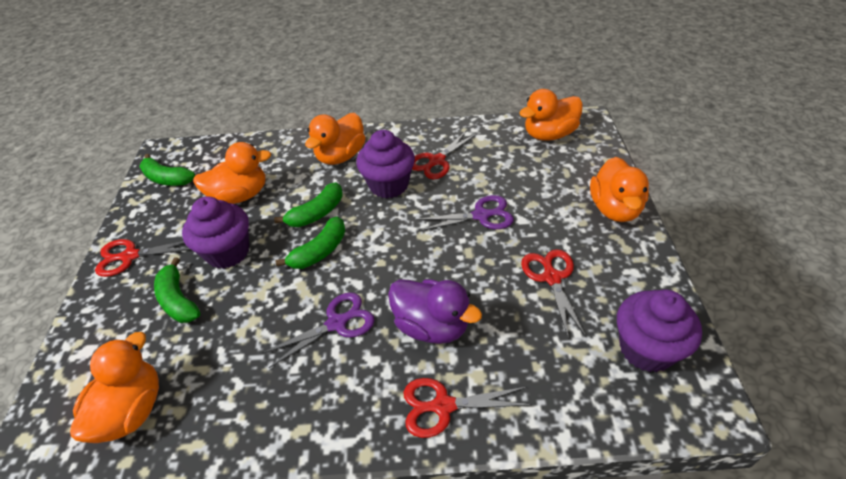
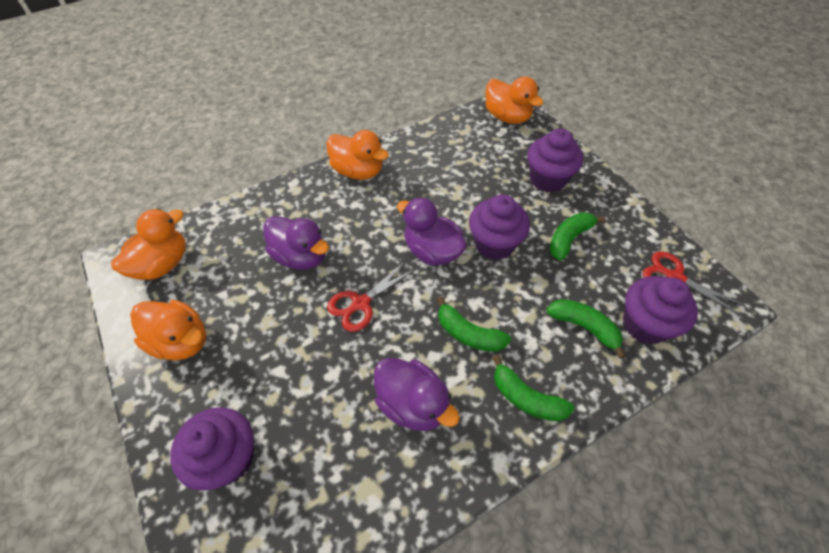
orange duck: 5 -> 4
purple cupcake: 3 -> 4
purple duck: 1 -> 3
purple scissors: 2 -> 0
red scissors: 4 -> 2

